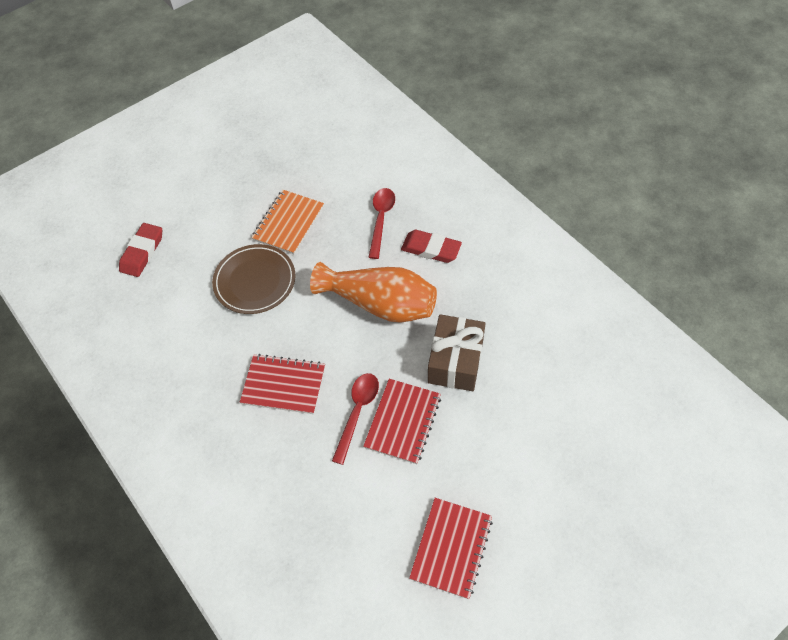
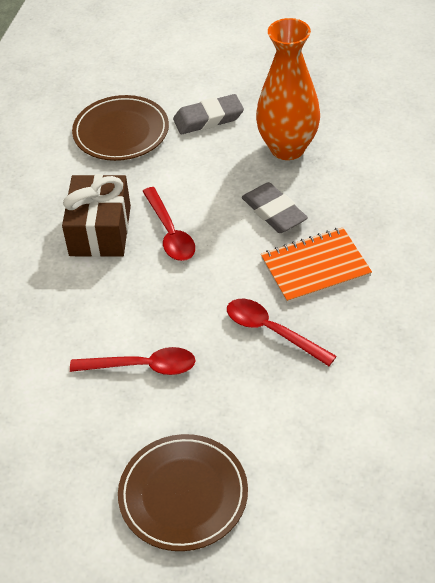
brown plate: 1 -> 2
grey eraser: 0 -> 2
red eraser: 2 -> 0
red notebook: 3 -> 0
red spoon: 2 -> 3

